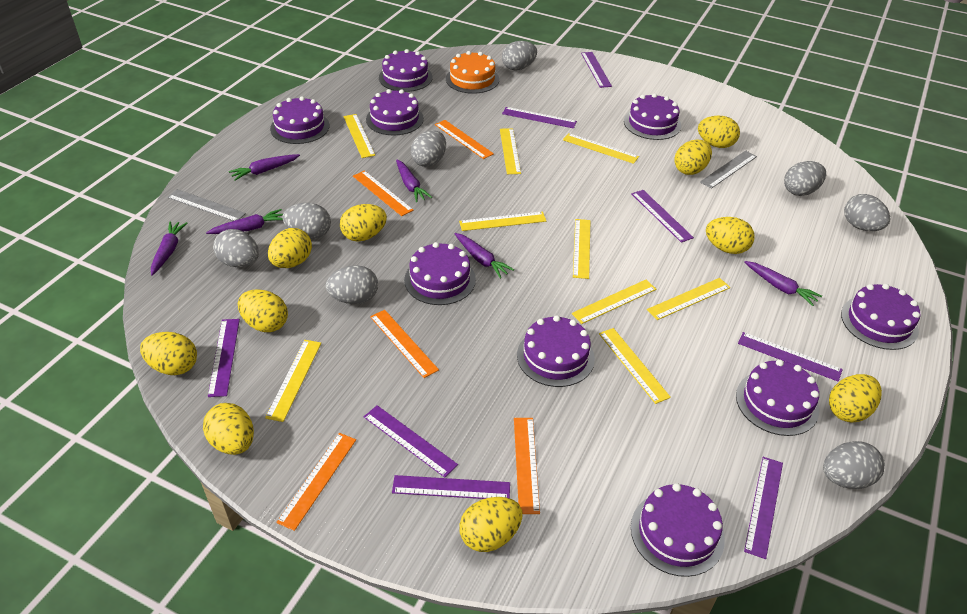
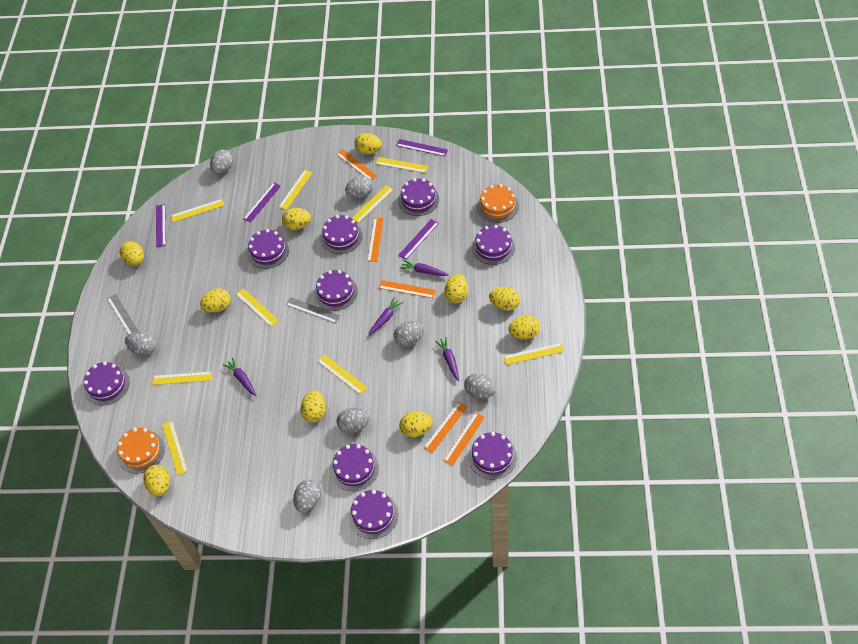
grey egg: 8 -> 7
orange cake: 1 -> 2
purple carrot: 6 -> 4
purple ruler: 8 -> 4

